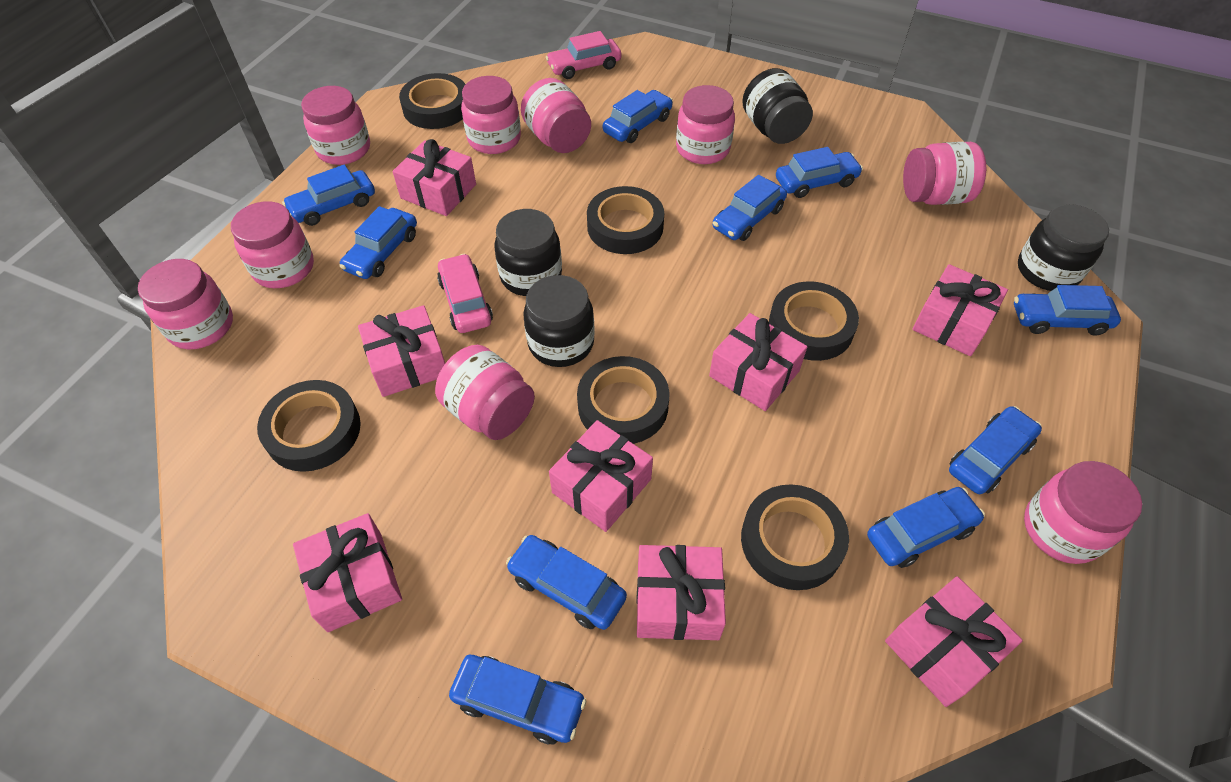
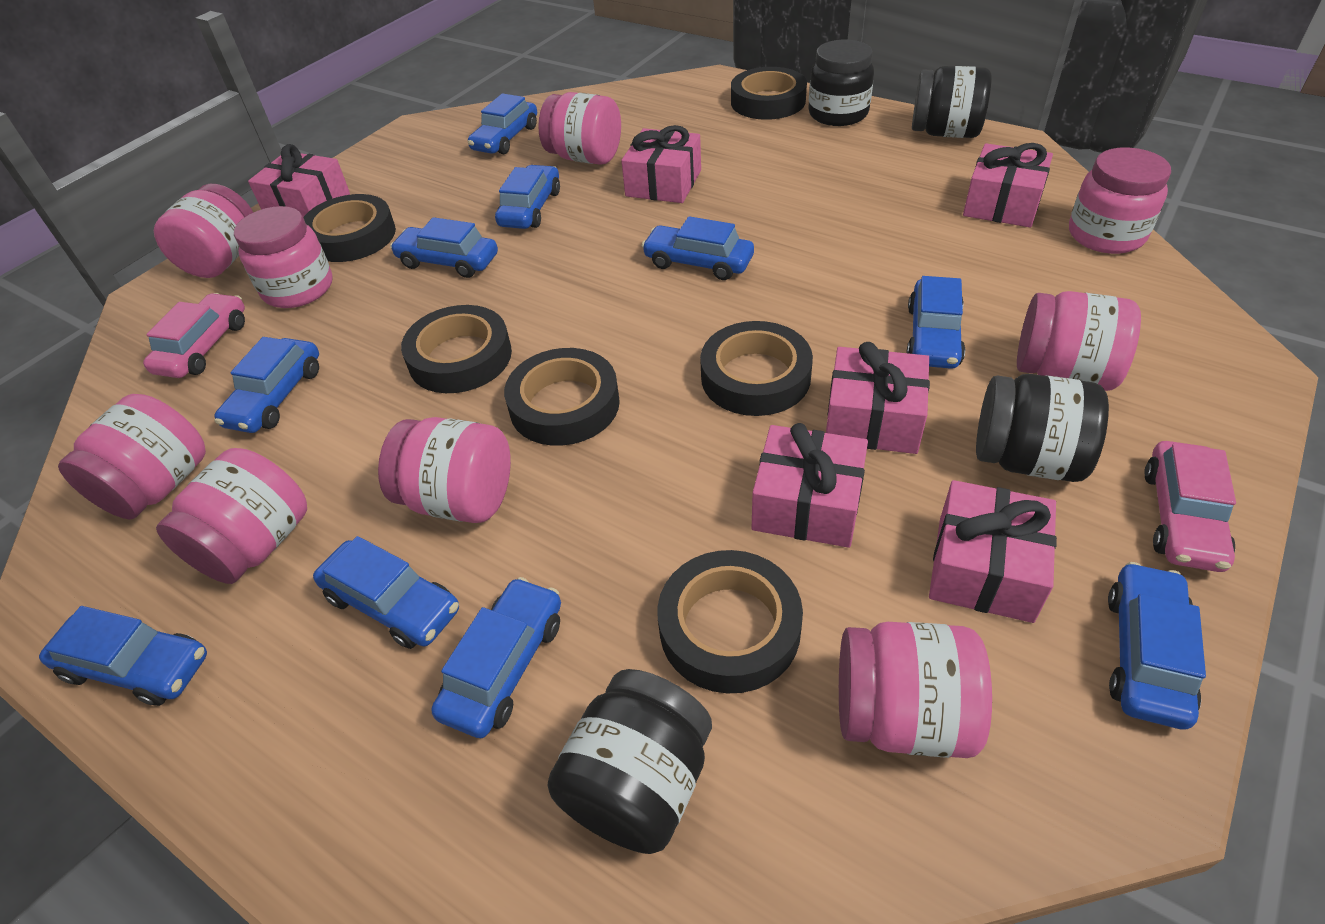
pink gift: 8 -> 6

